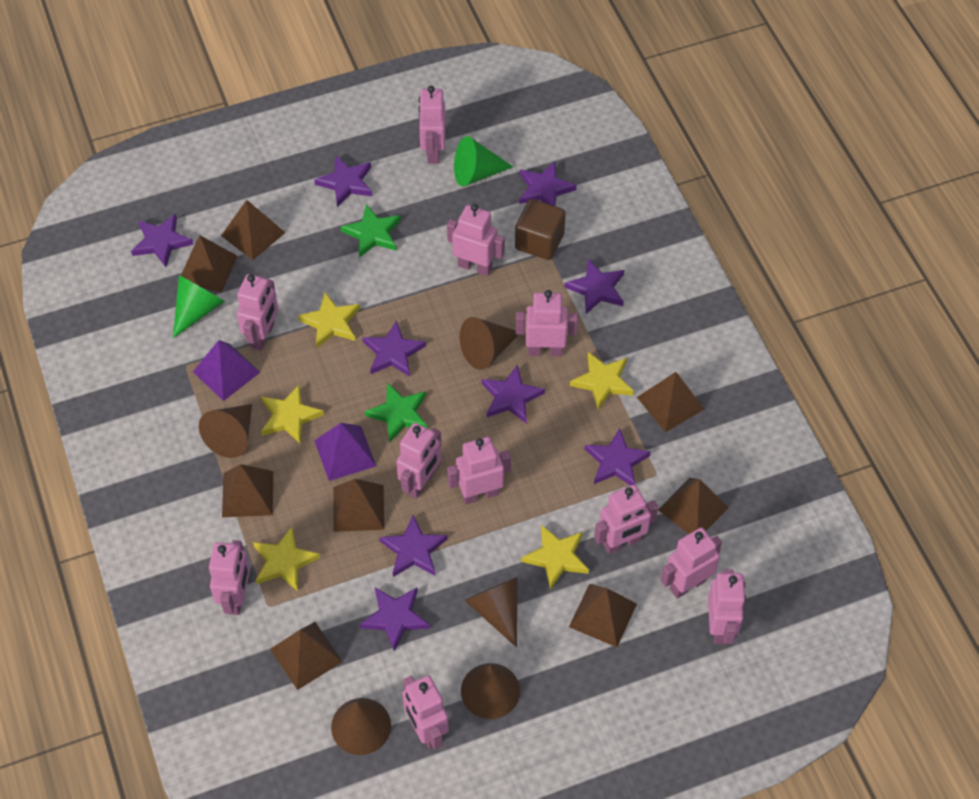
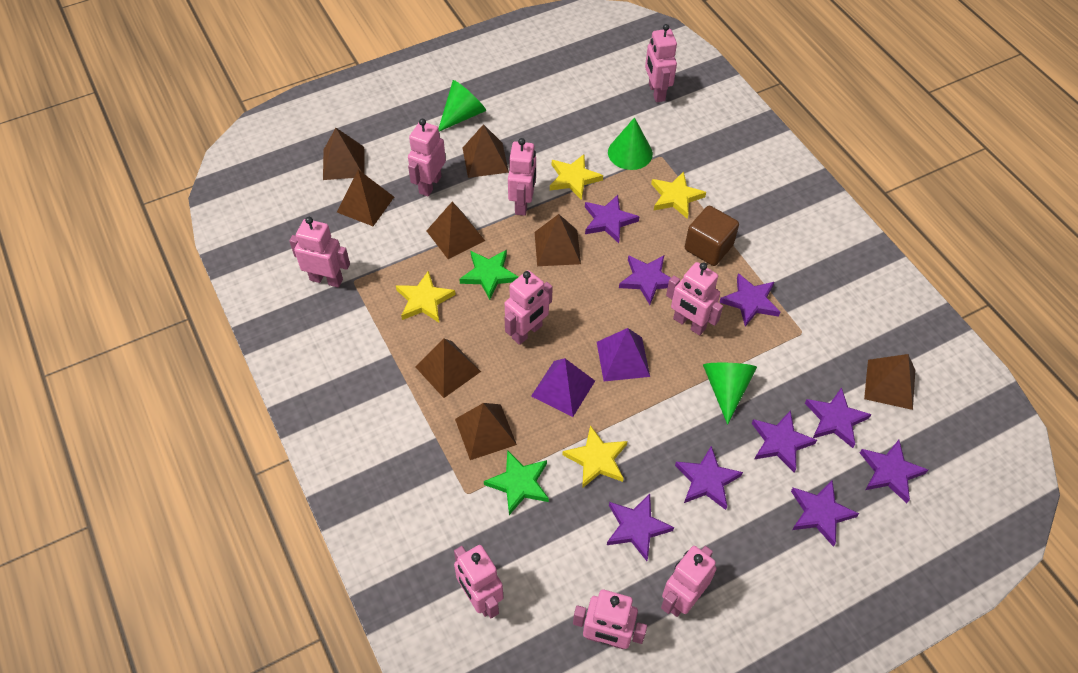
brown cone: 5 -> 0
green cone: 2 -> 3
pink robot: 11 -> 9
yellow star: 5 -> 4

